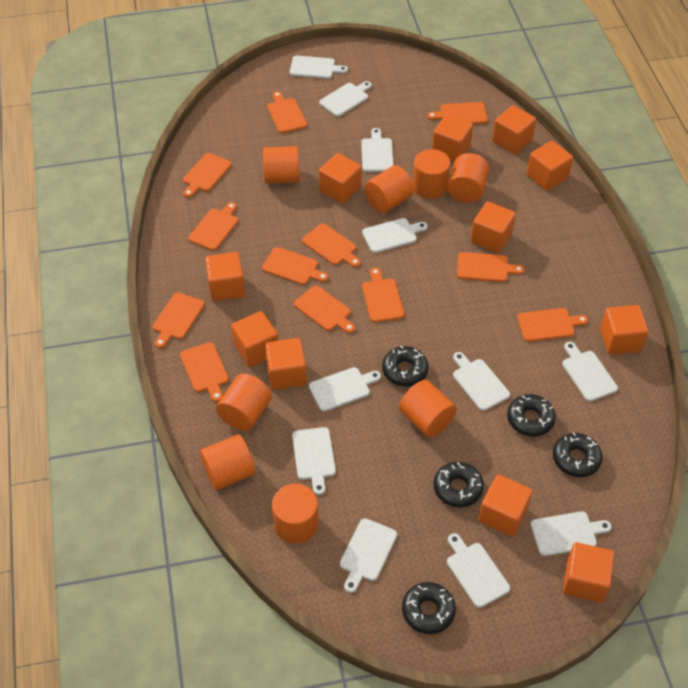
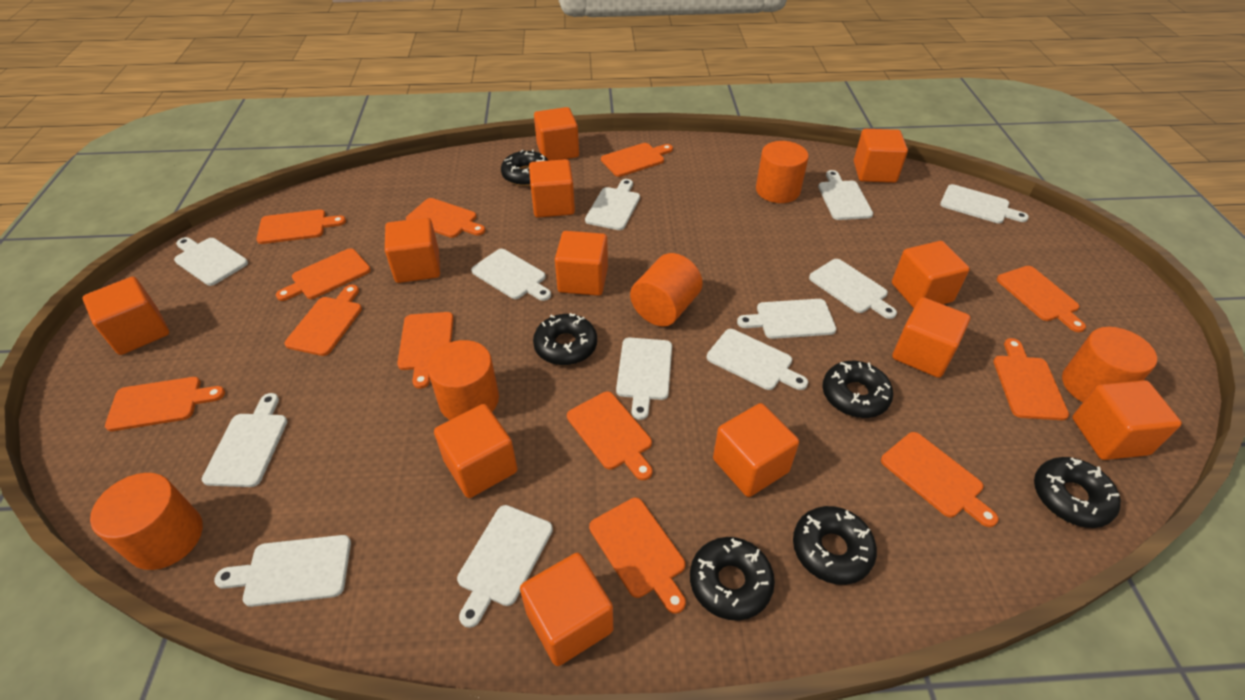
black donut: 5 -> 6
orange cube: 11 -> 12
orange cylinder: 8 -> 5
white cutting board: 11 -> 12

